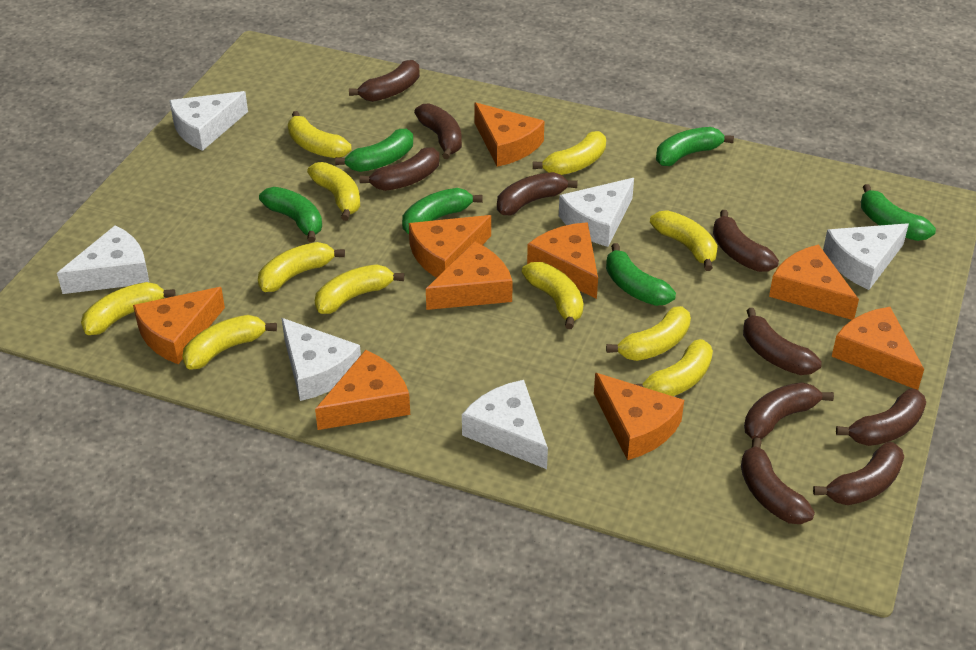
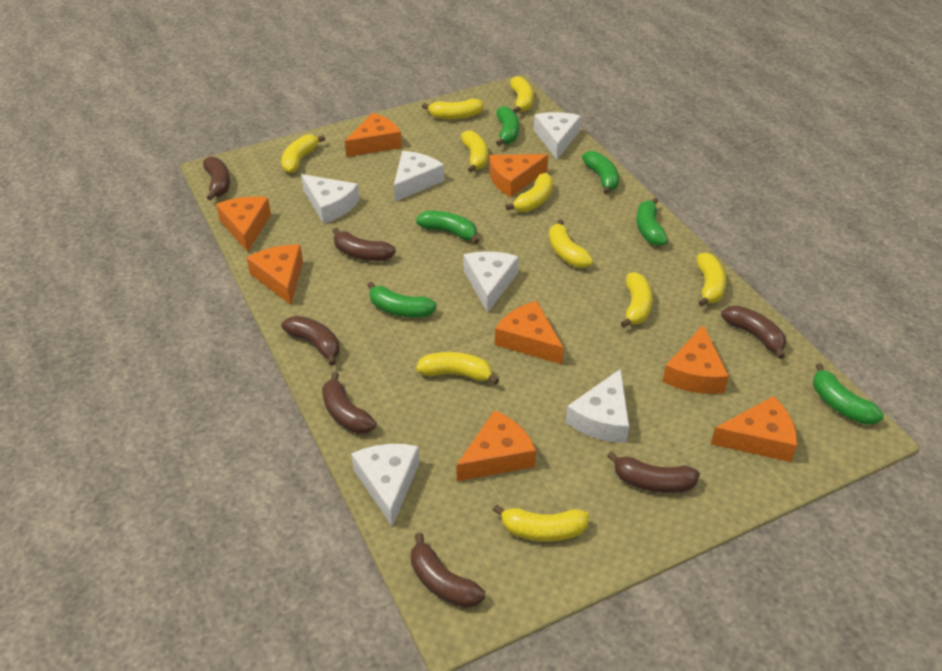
brown banana: 10 -> 7
orange cheese: 9 -> 8
yellow banana: 11 -> 10

